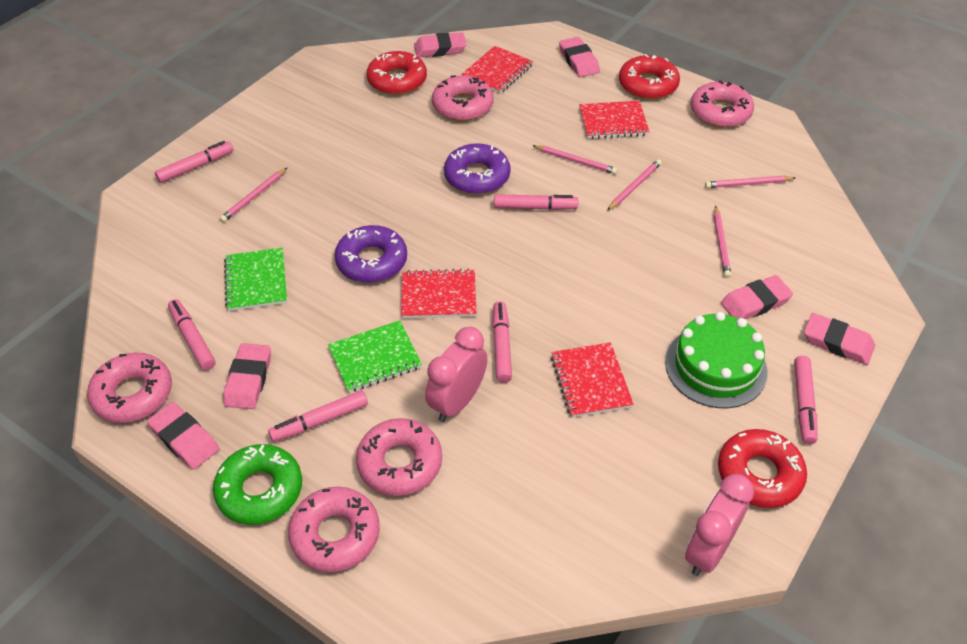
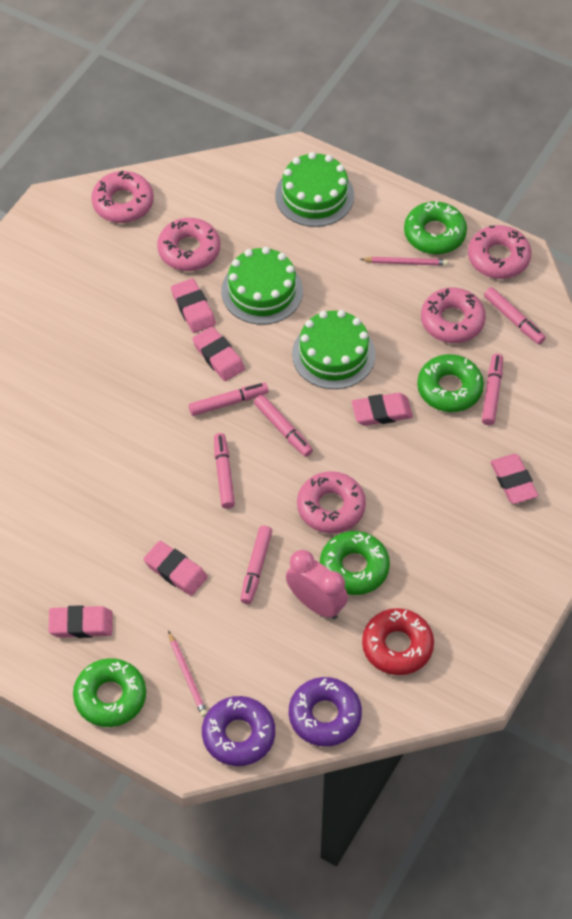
green cake: 1 -> 3
green donut: 1 -> 4
green notebook: 2 -> 0
pink clock: 2 -> 1
pink pencil: 5 -> 2
red donut: 3 -> 1
red notebook: 4 -> 0

